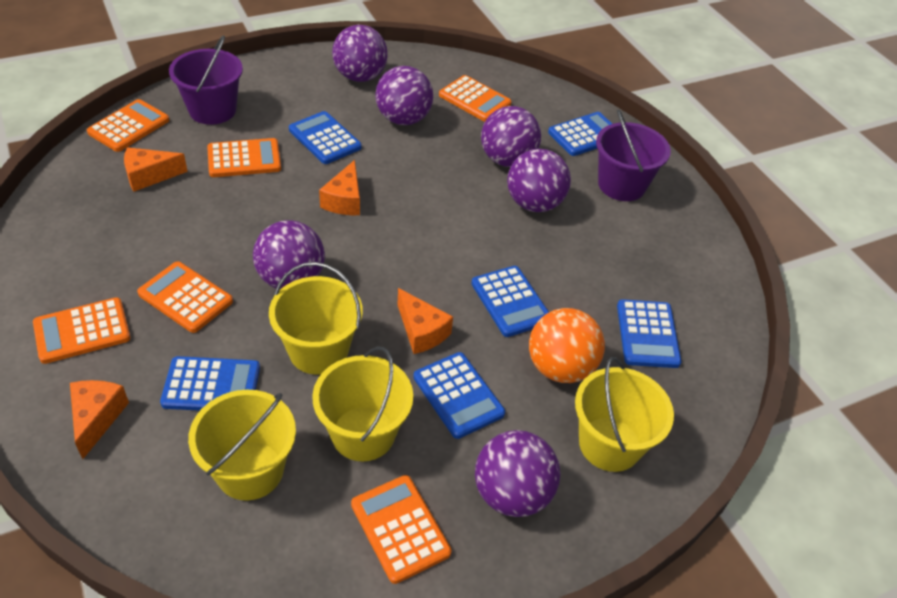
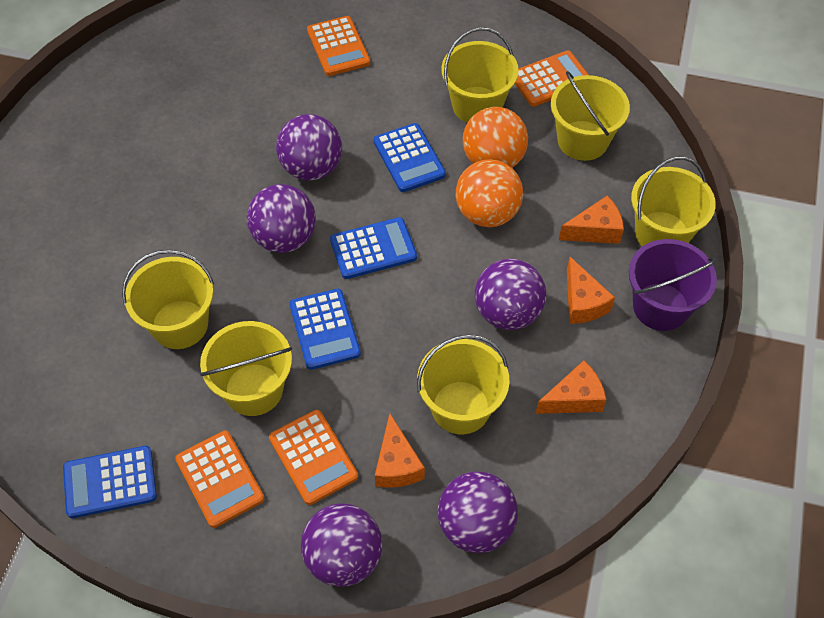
blue calculator: 6 -> 4
orange ball: 1 -> 2
orange calculator: 6 -> 4
purple ball: 6 -> 5
purple bucket: 2 -> 1
yellow bucket: 4 -> 6

